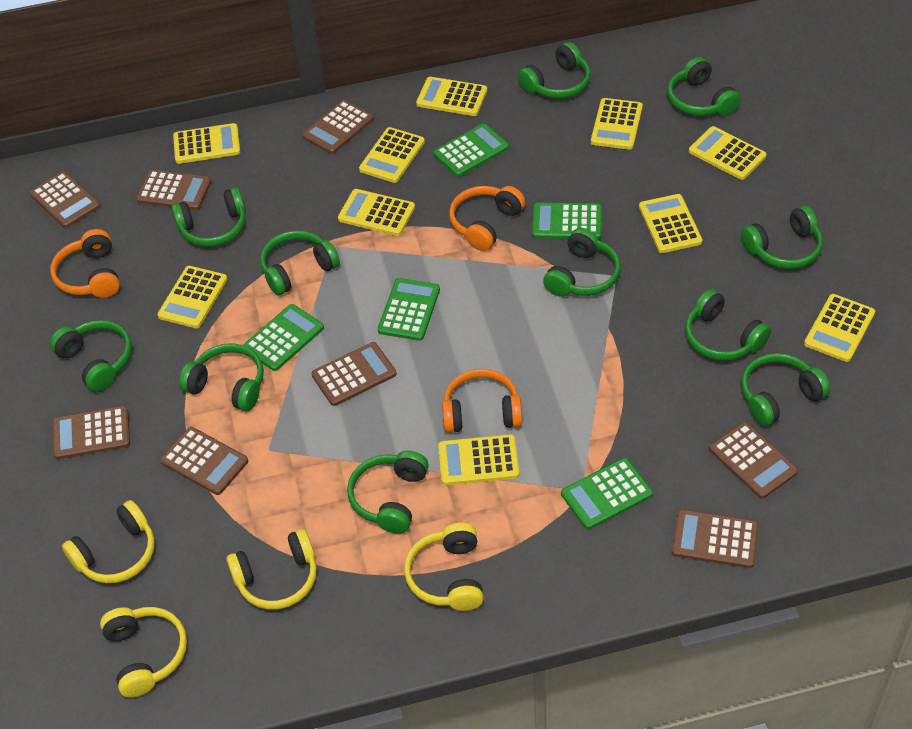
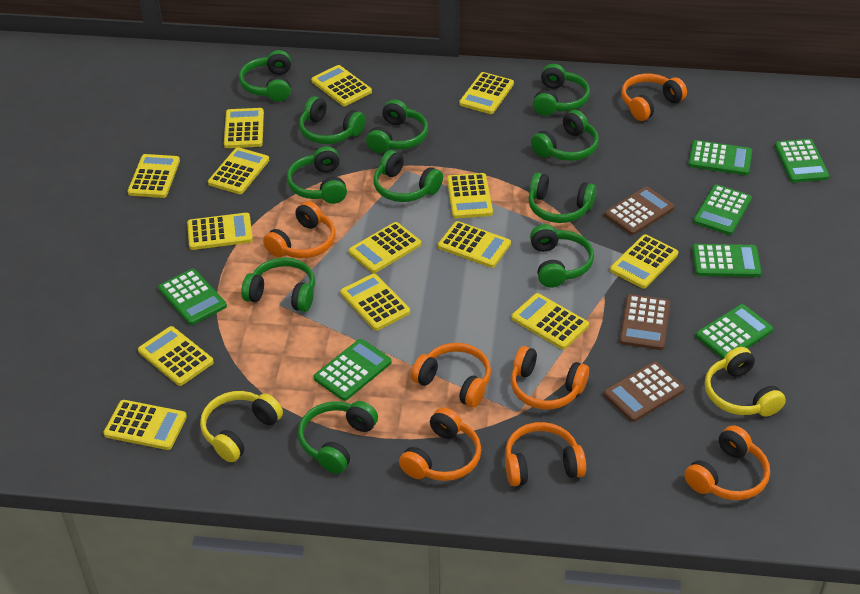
brown calculator: 8 -> 3
green calculator: 5 -> 7
orange headphones: 3 -> 7
yellow calculator: 10 -> 14
yellow headphones: 4 -> 2

